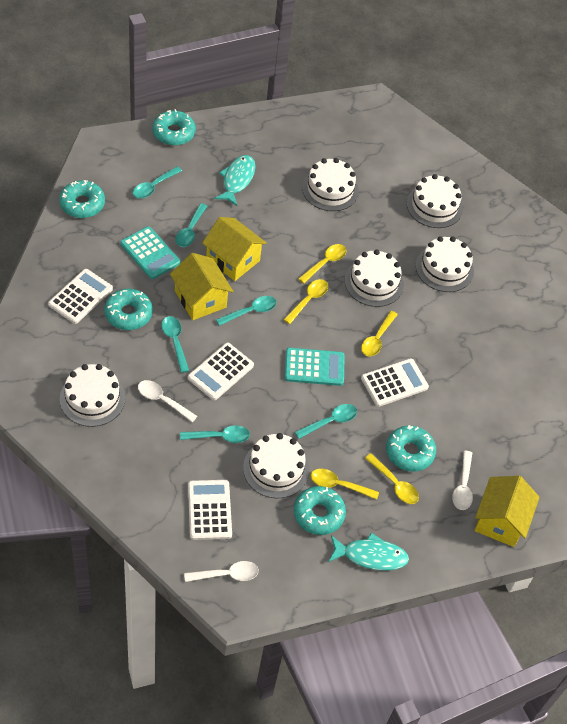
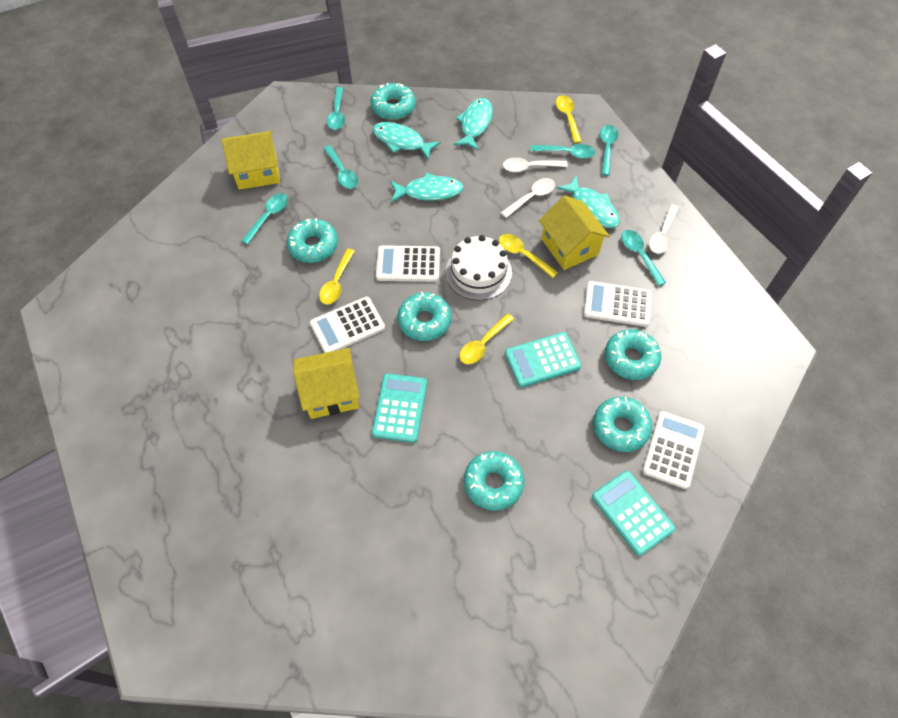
turquoise calculator: 2 -> 3
turquoise donut: 5 -> 6
turquoise fish: 2 -> 4
white cake: 6 -> 1
yellow spoon: 5 -> 4

